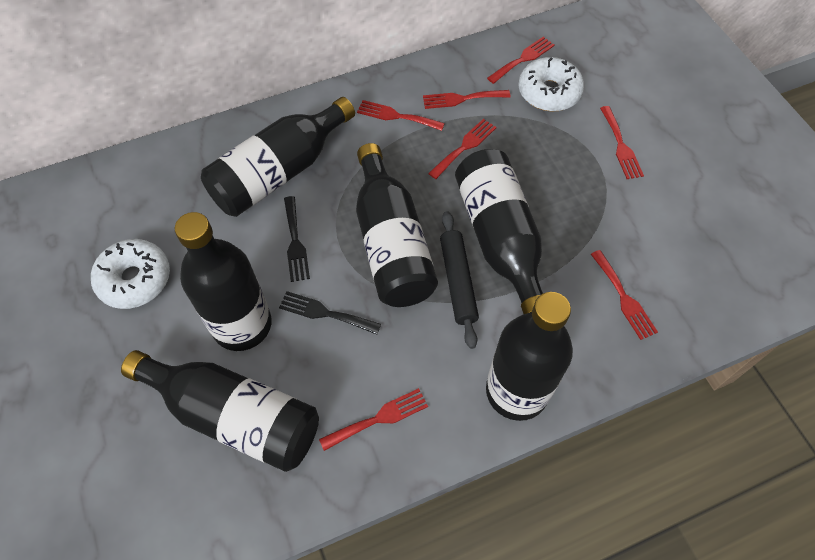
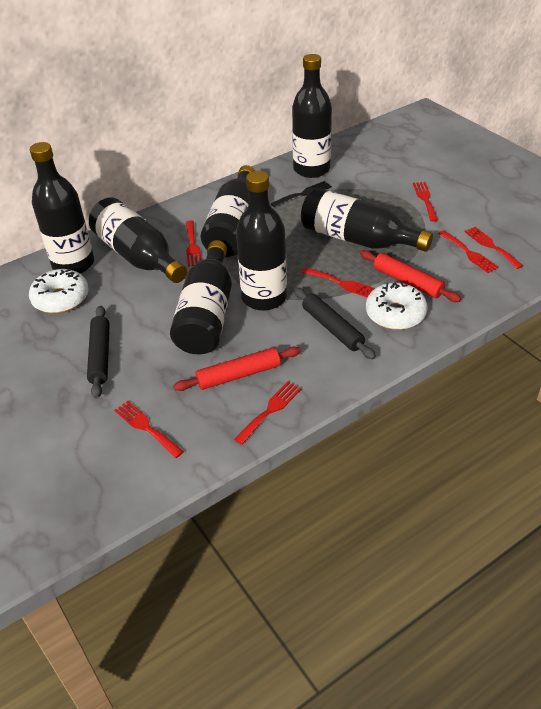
black bottle: 6 -> 7
black fork: 2 -> 1
black rolling pin: 1 -> 2
red rolling pin: 0 -> 2

